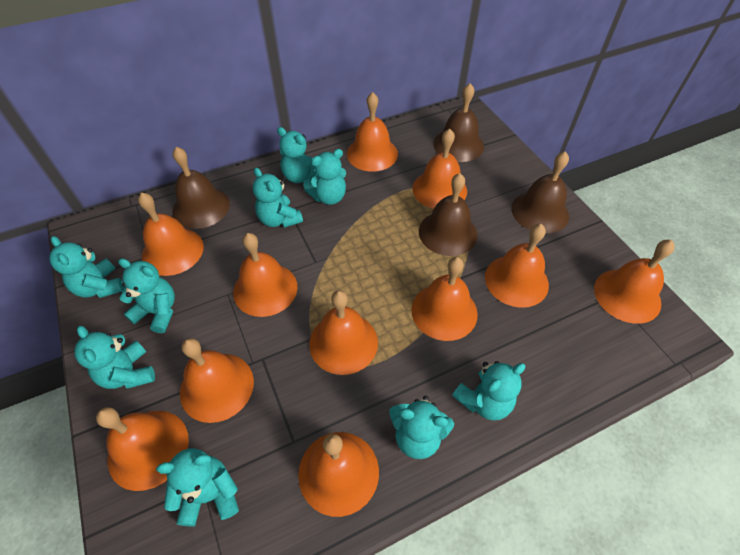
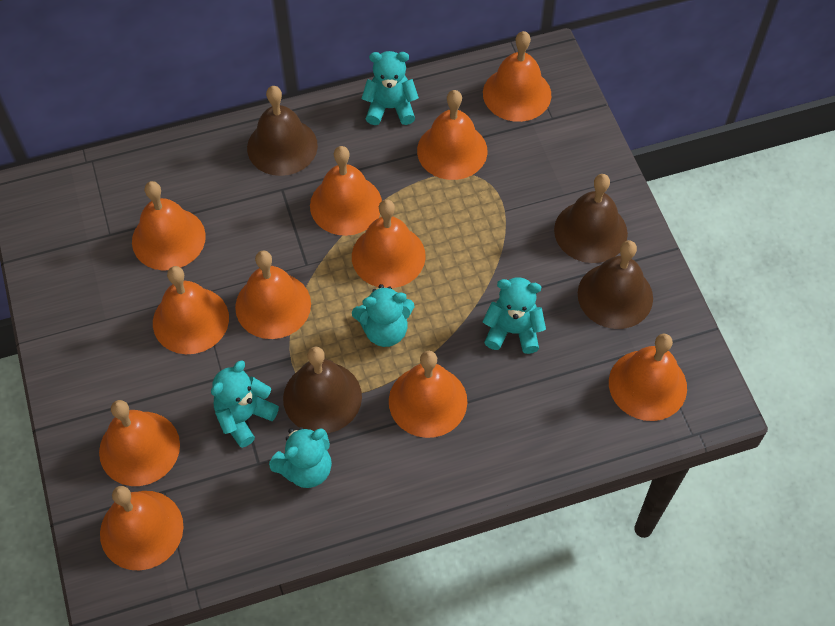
turquoise teddy bear: 9 -> 5

